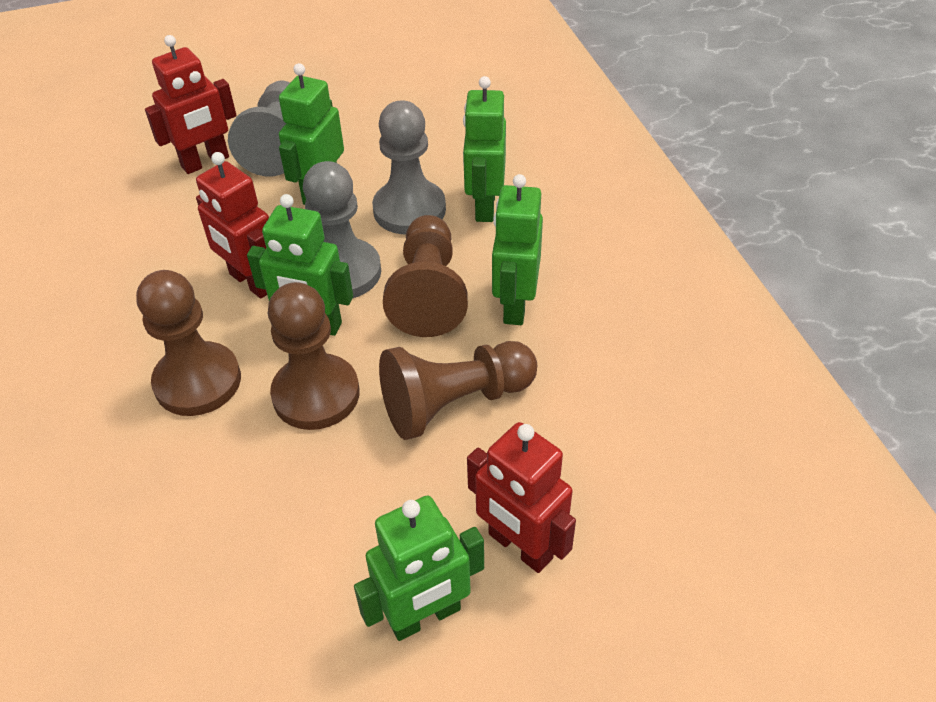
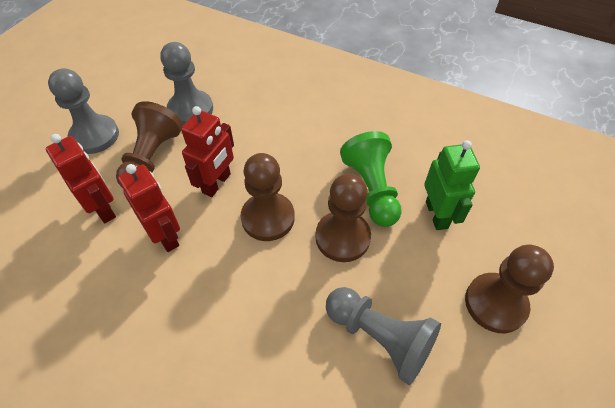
green pawn: 0 -> 1
green robot: 5 -> 1

